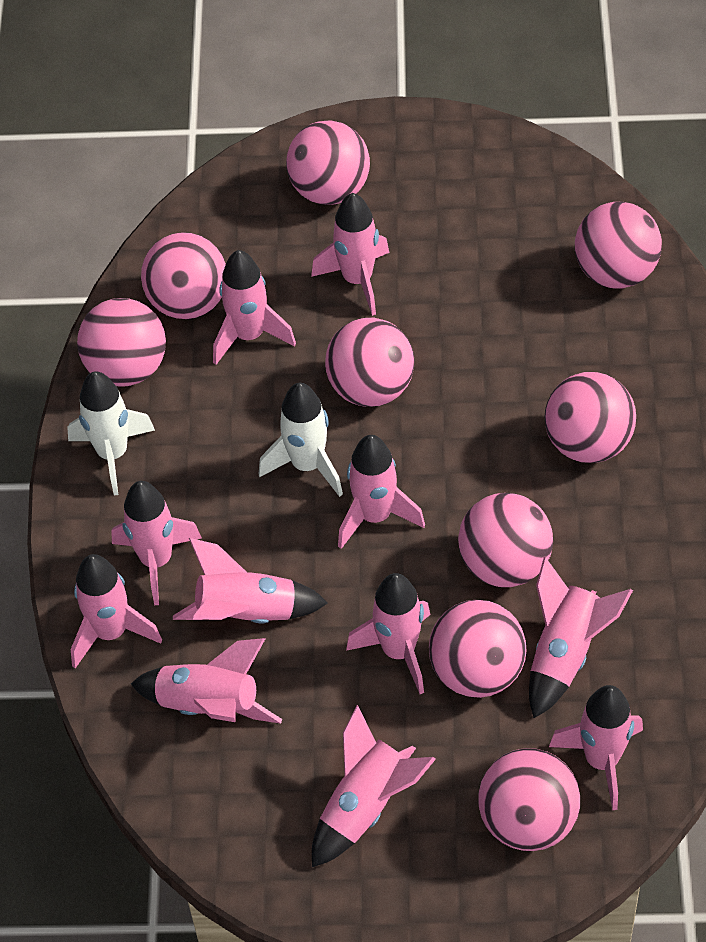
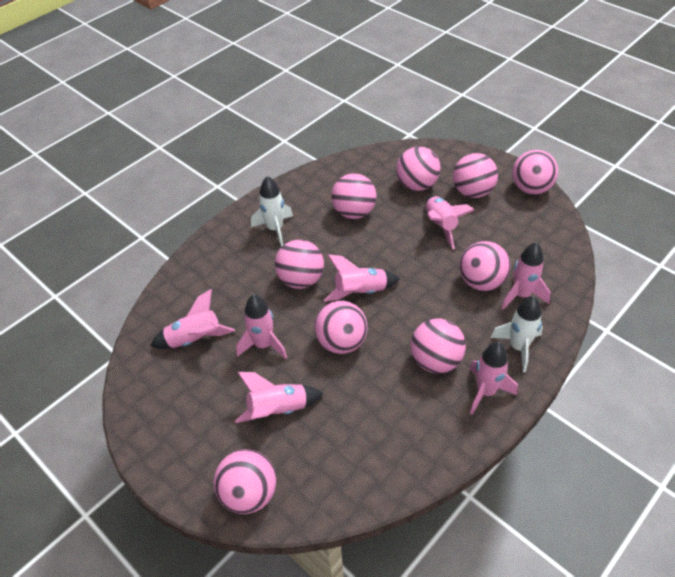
pink rocket: 11 -> 7

